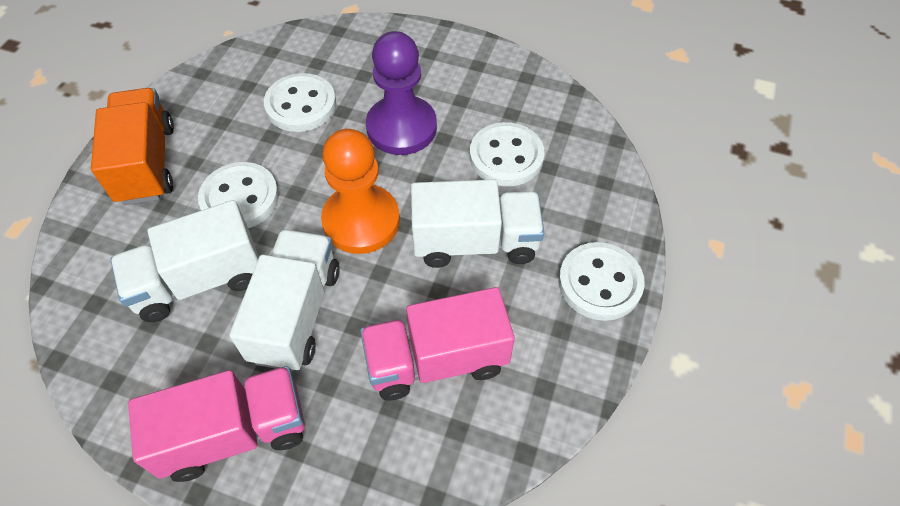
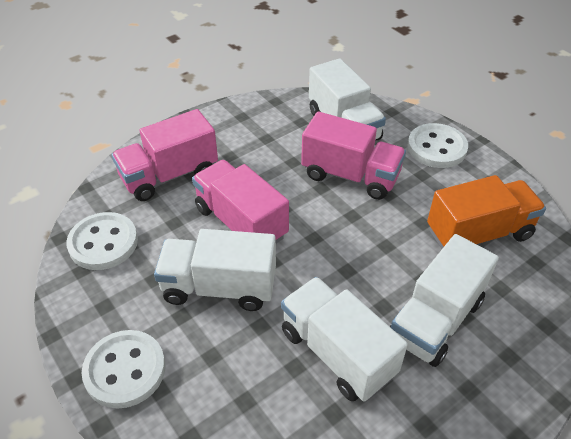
orange pawn: 1 -> 0
pink truck: 2 -> 3
purple pawn: 1 -> 0
white button: 4 -> 3
white truck: 3 -> 4

